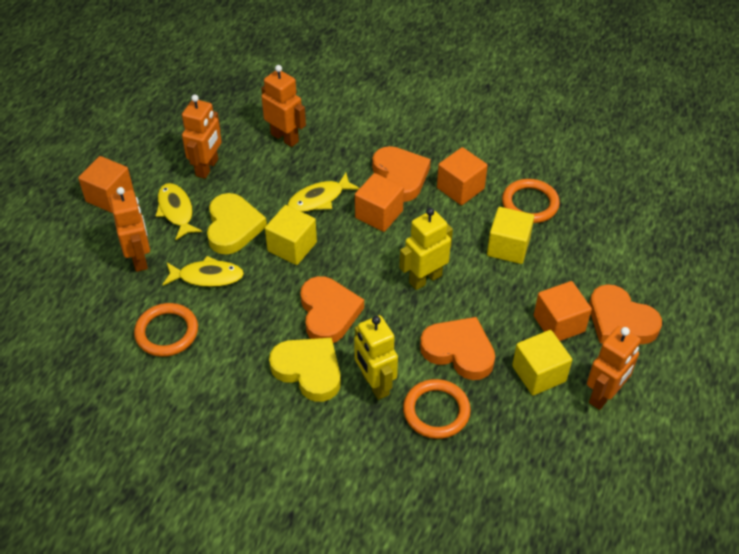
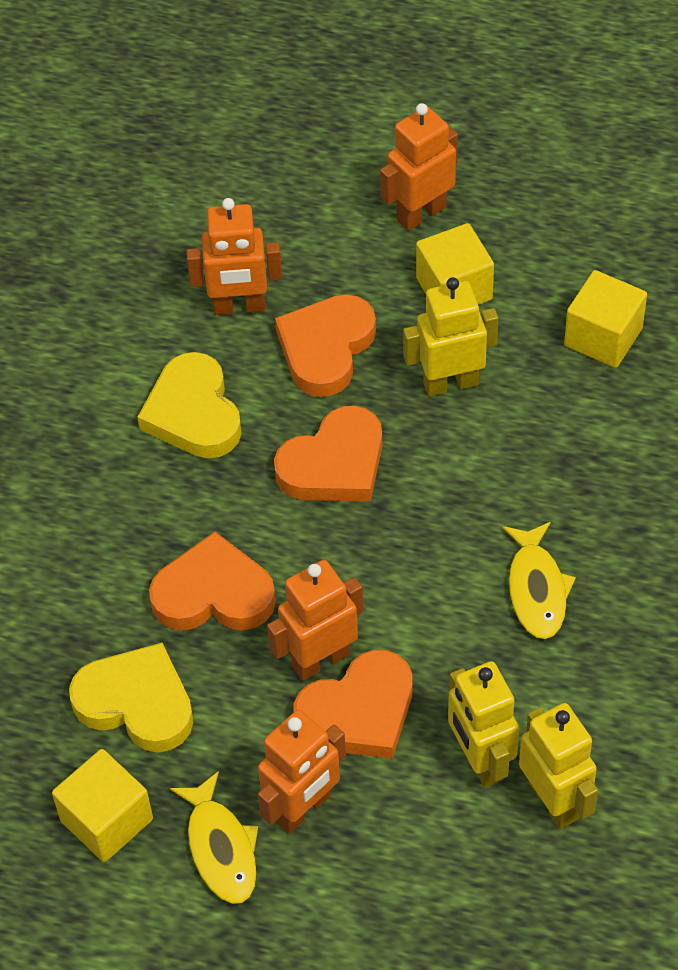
orange cube: 4 -> 0
orange ring: 3 -> 0
yellow fish: 3 -> 2
yellow robot: 2 -> 3

